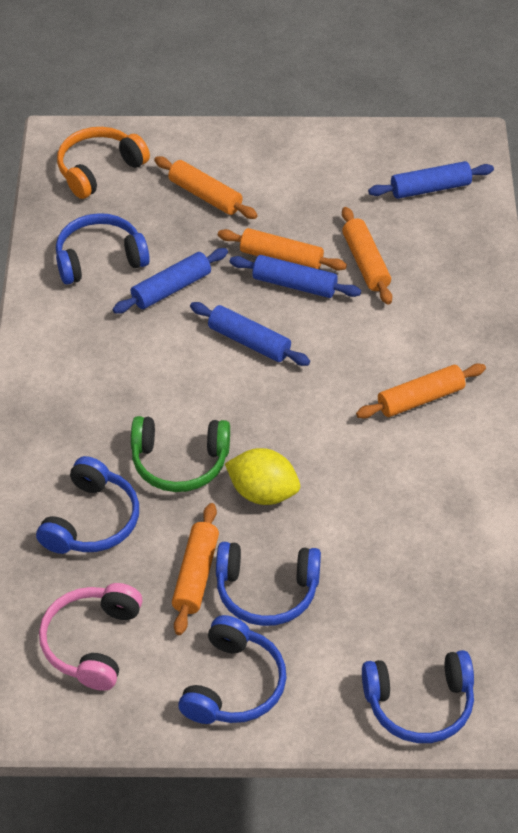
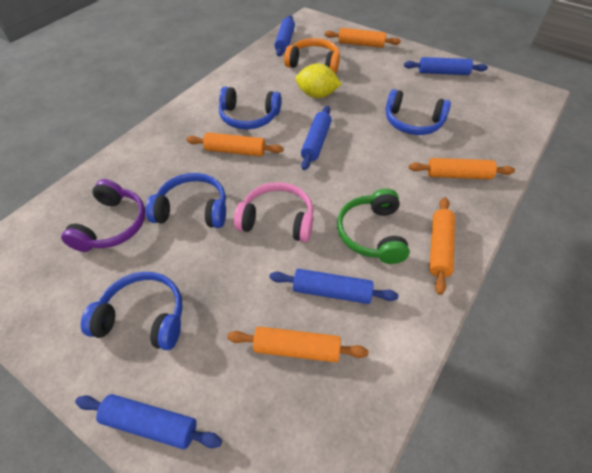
blue headphones: 5 -> 4
blue rolling pin: 4 -> 5
purple headphones: 0 -> 1

